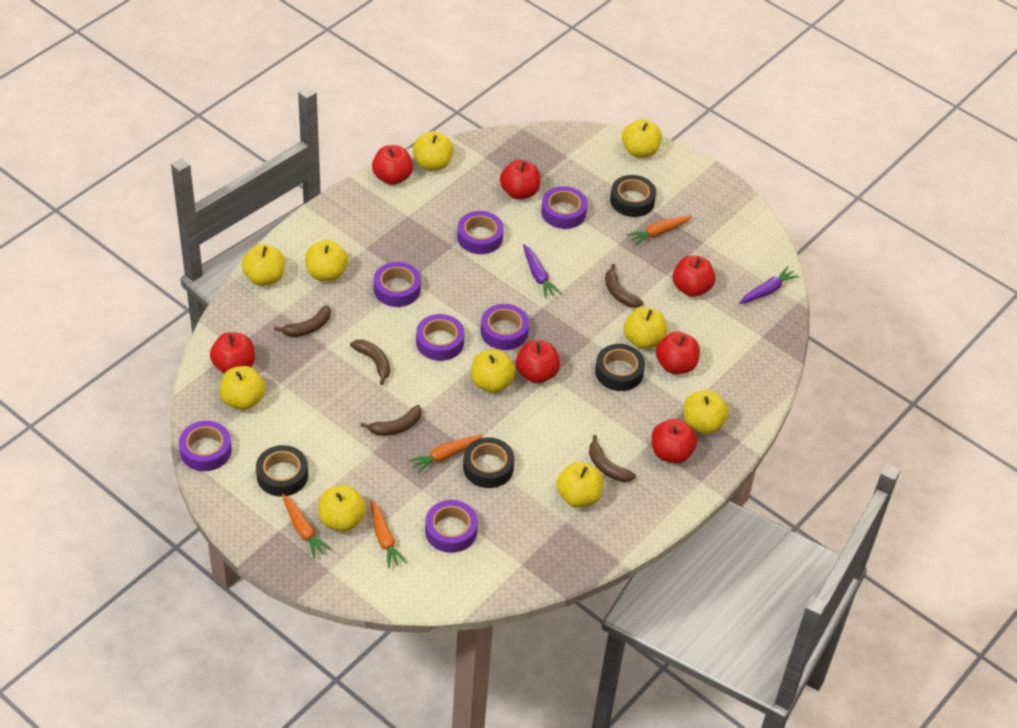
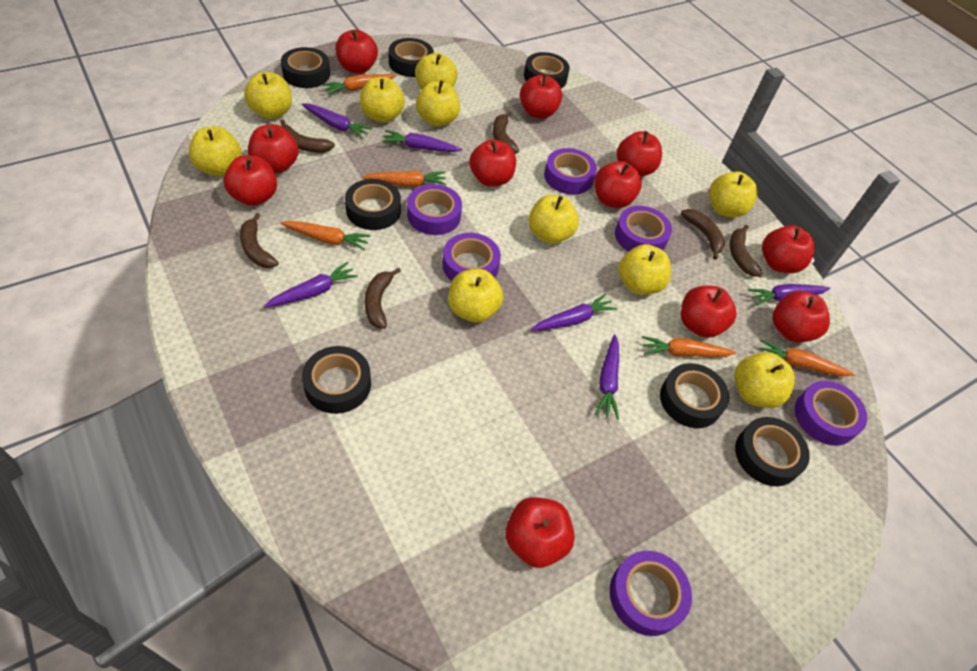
black tape: 4 -> 7
brown banana: 5 -> 6
orange carrot: 4 -> 5
purple carrot: 2 -> 6
purple tape: 7 -> 6
red apple: 7 -> 11

